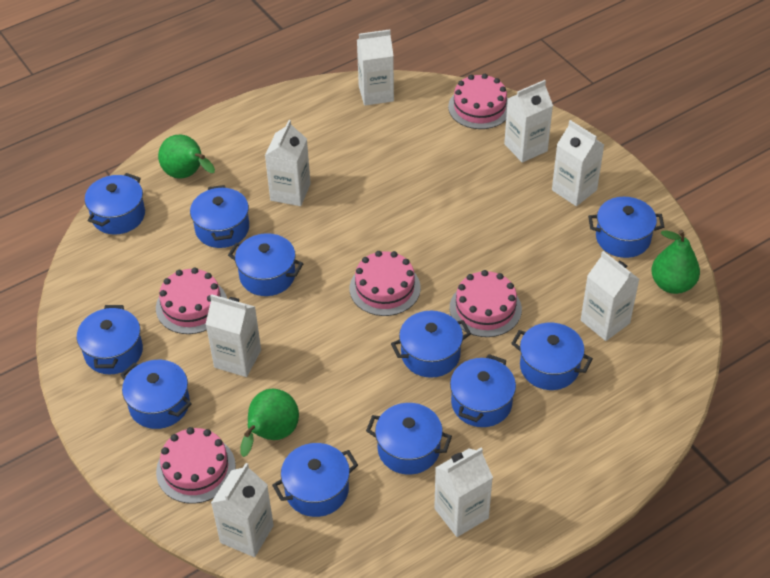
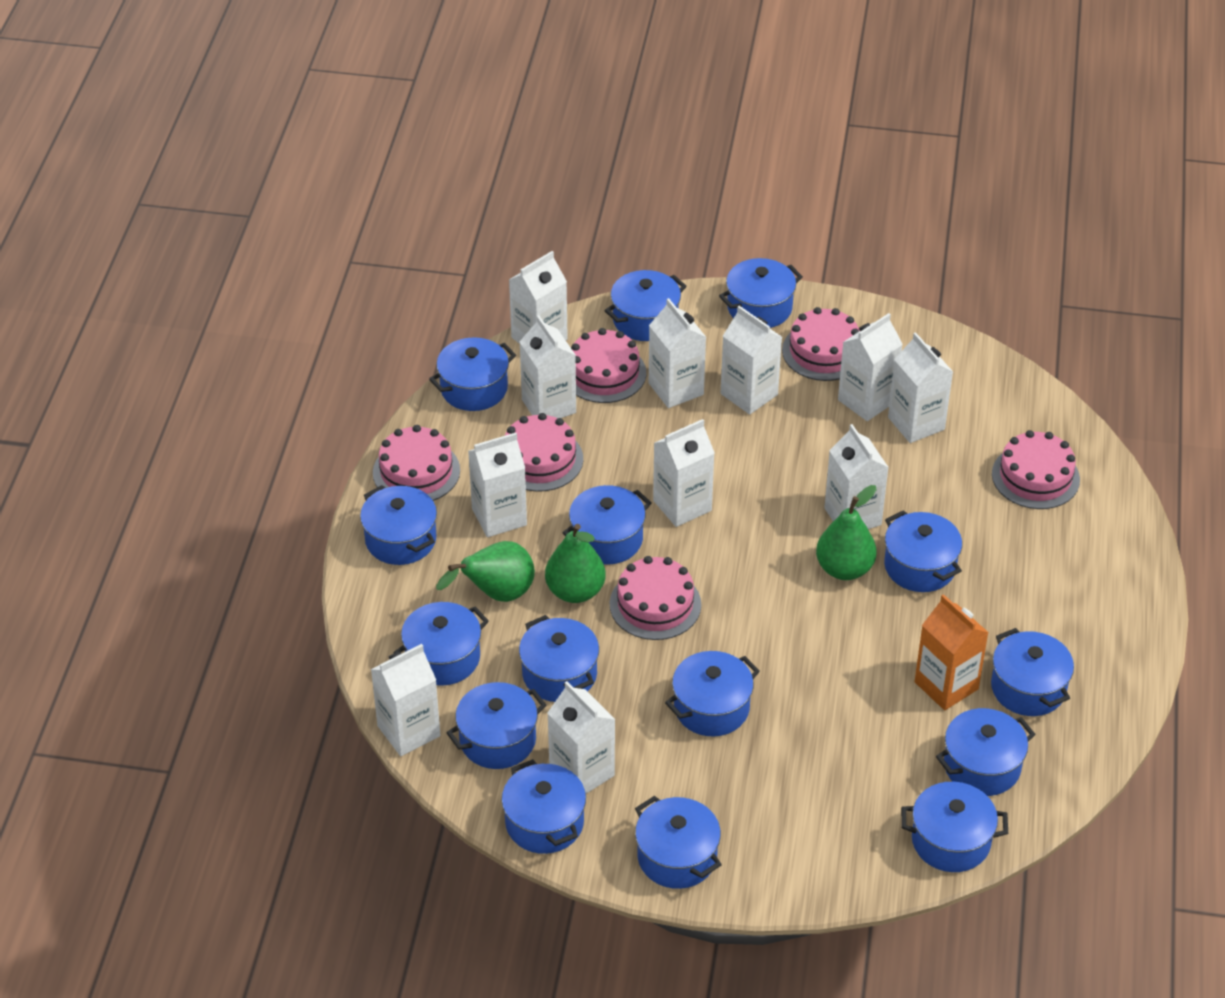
blue pot: 11 -> 15
orange carton: 0 -> 1
pink cake: 5 -> 6
white carton: 8 -> 11

